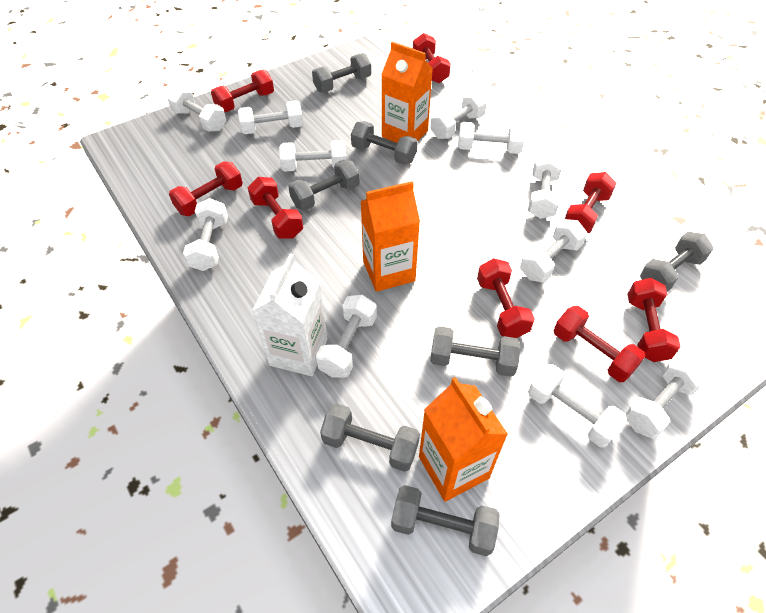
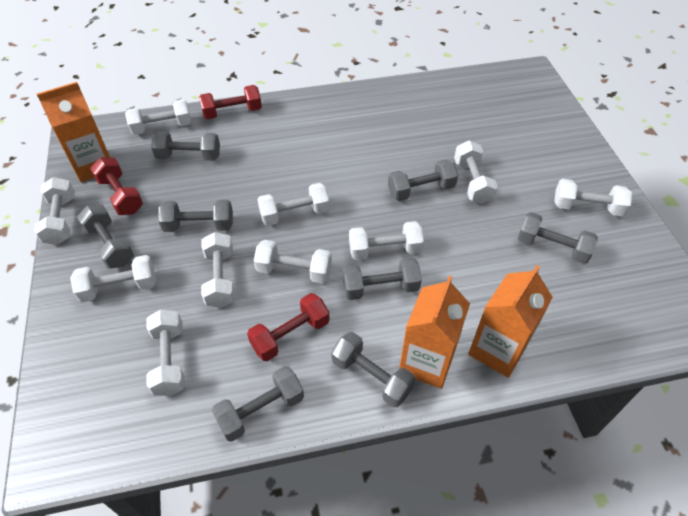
grey dumbbell: 7 -> 8
red dumbbell: 8 -> 3
white carton: 1 -> 0
white dumbbell: 11 -> 10

